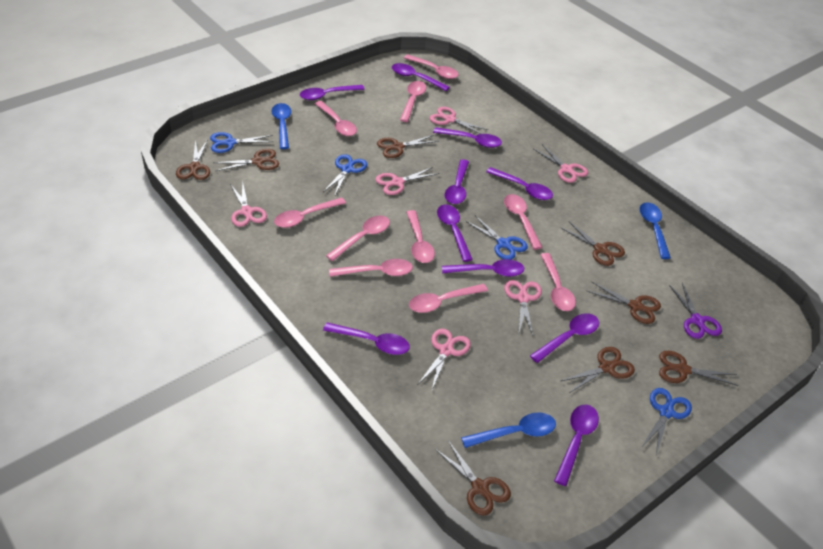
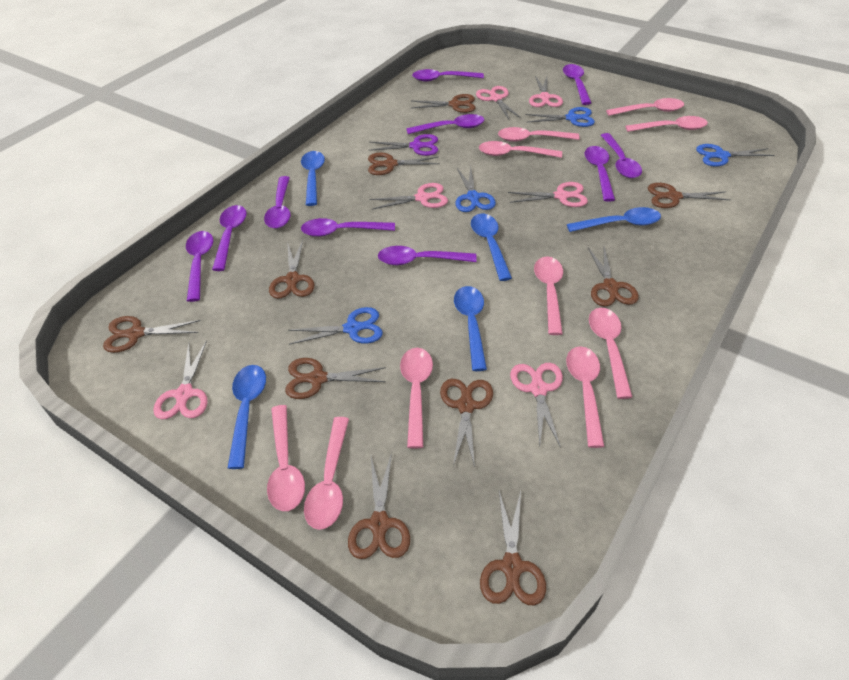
blue spoon: 3 -> 5
brown scissors: 8 -> 10

